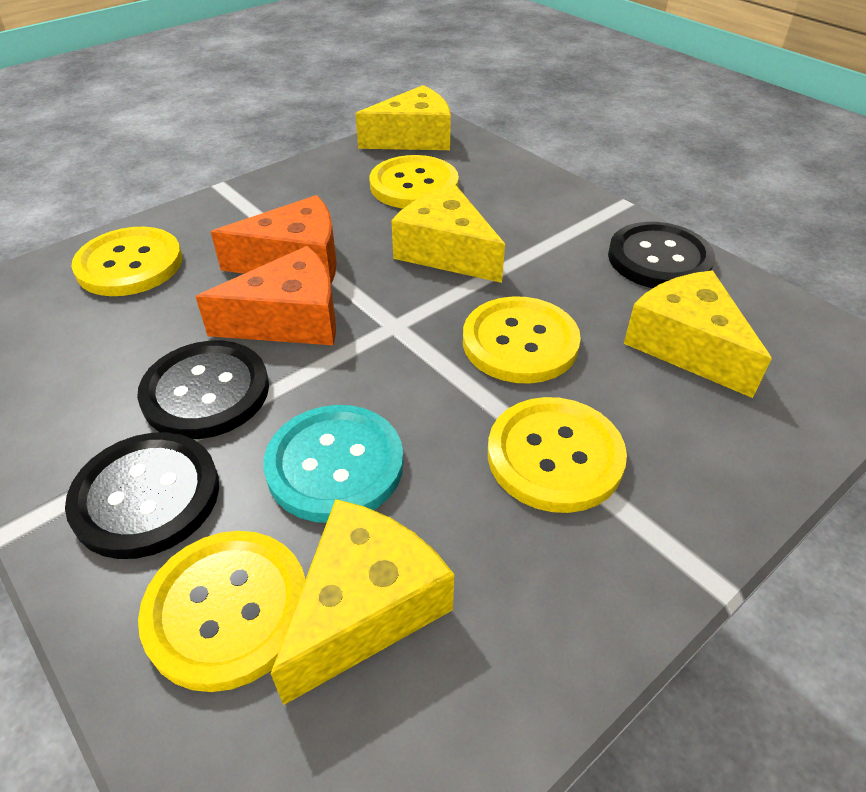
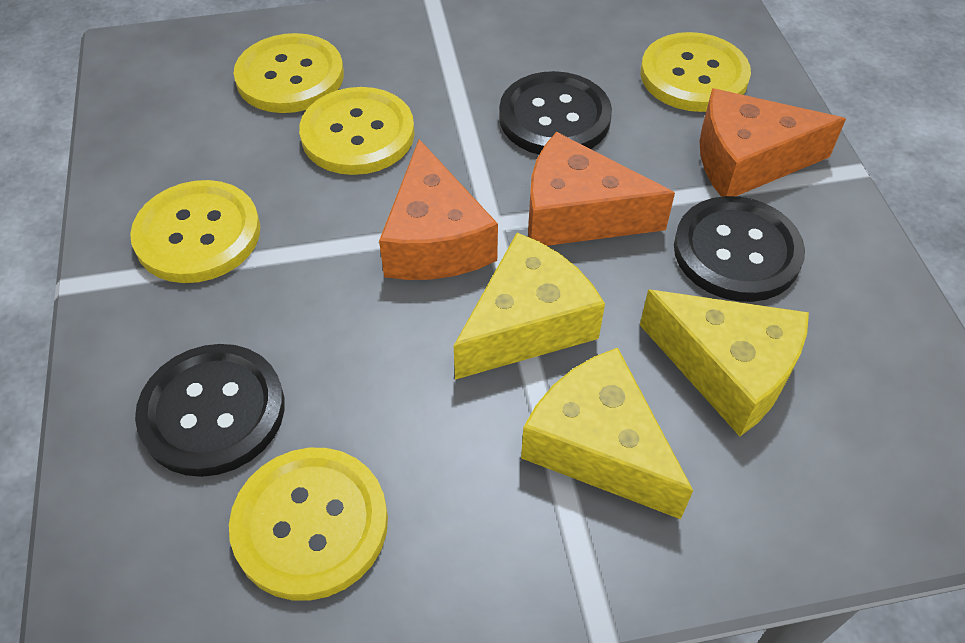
orange cheese: 2 -> 3
turquoise button: 1 -> 0
yellow cheese: 4 -> 3

